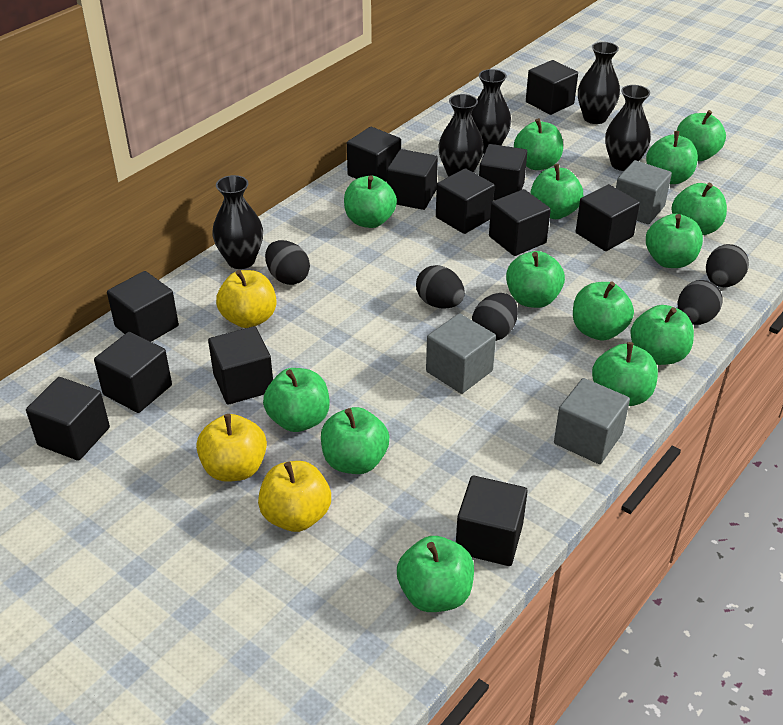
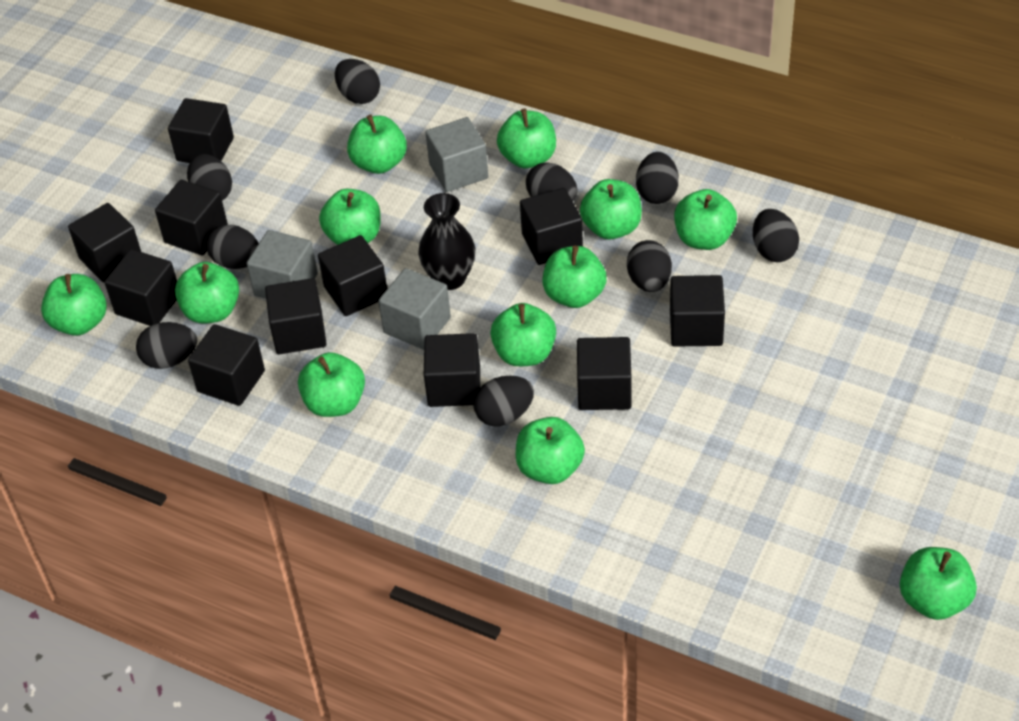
black cube: 12 -> 11
black egg: 5 -> 9
black vase: 5 -> 1
green apple: 14 -> 12
yellow apple: 3 -> 0

